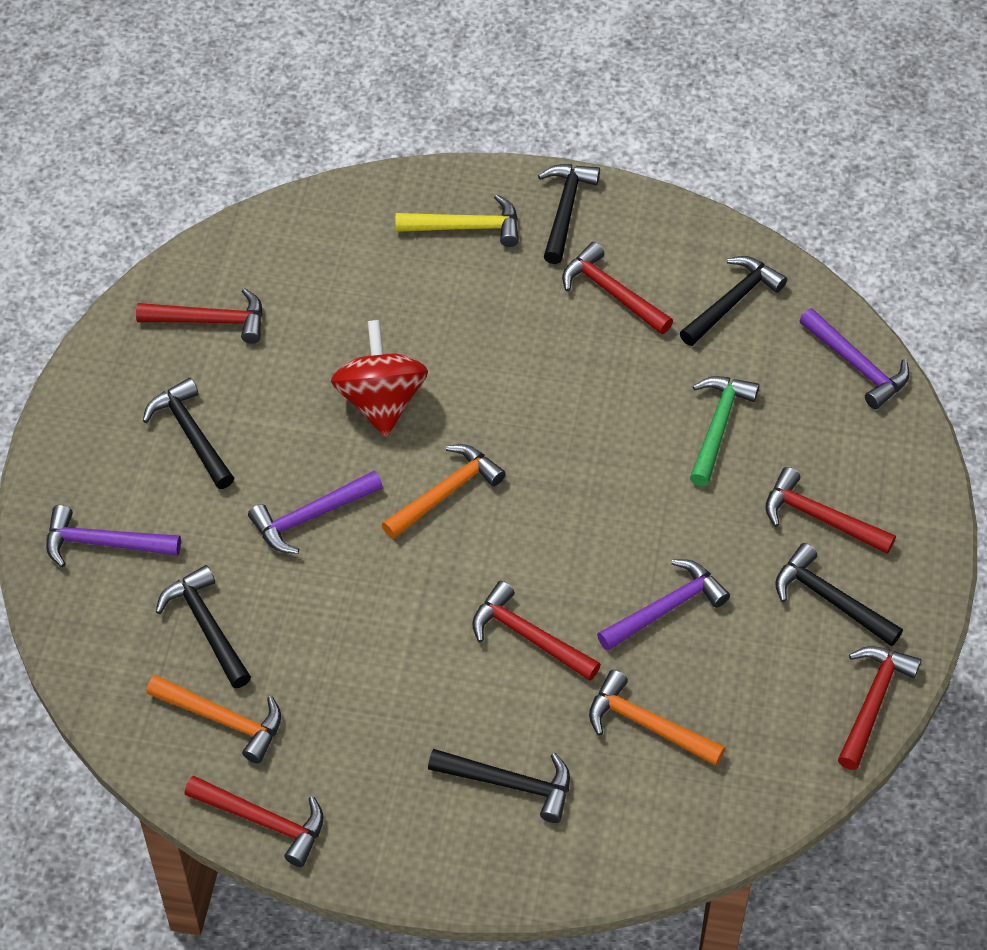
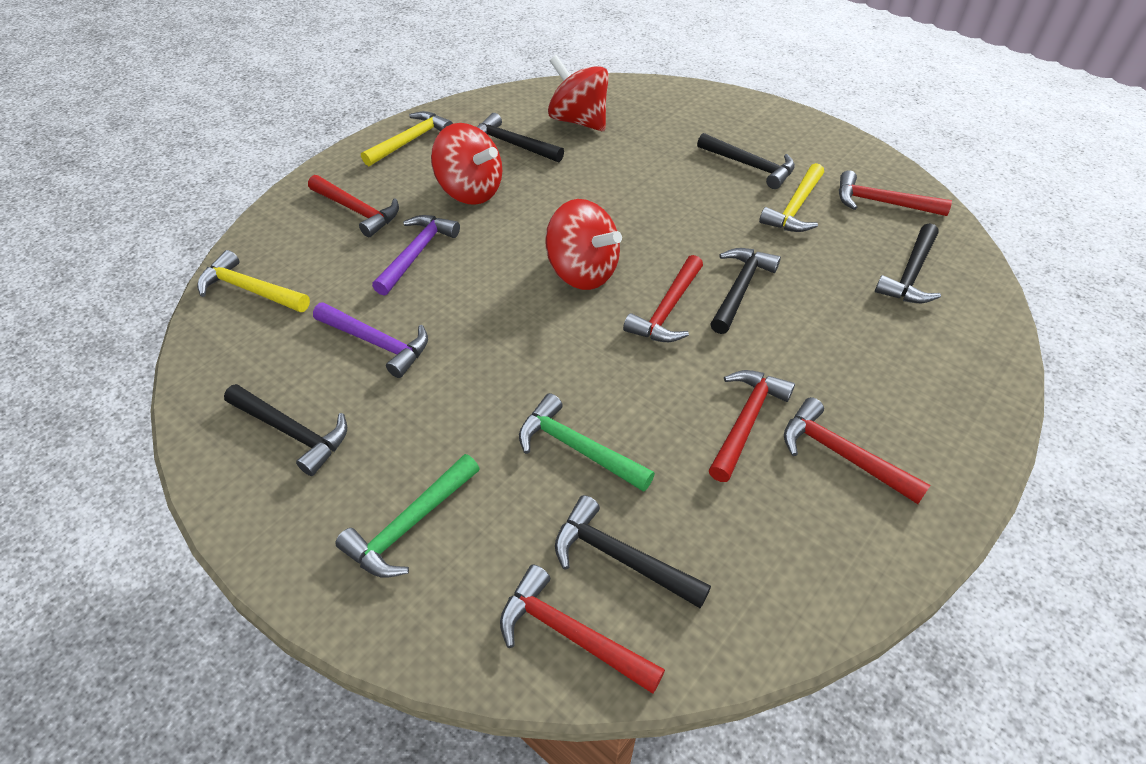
green hammer: 1 -> 2
orange hammer: 3 -> 0
purple hammer: 4 -> 2
red spinning top: 1 -> 3
yellow hammer: 1 -> 3

